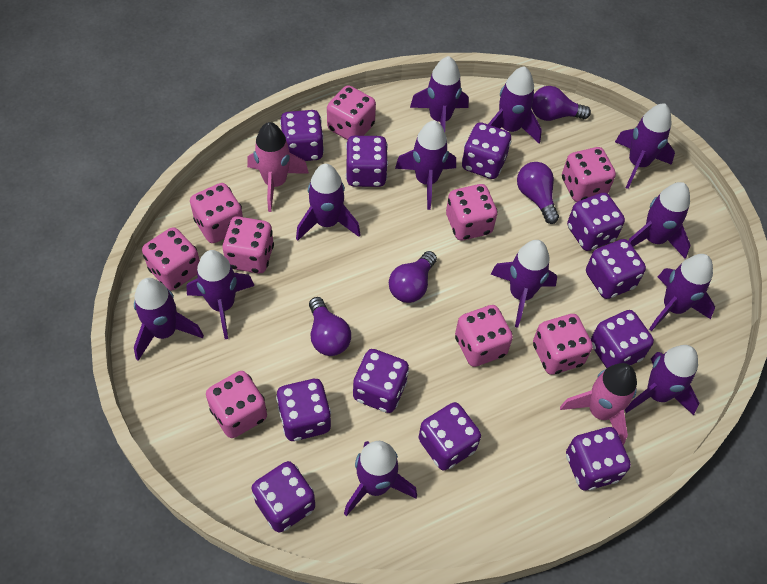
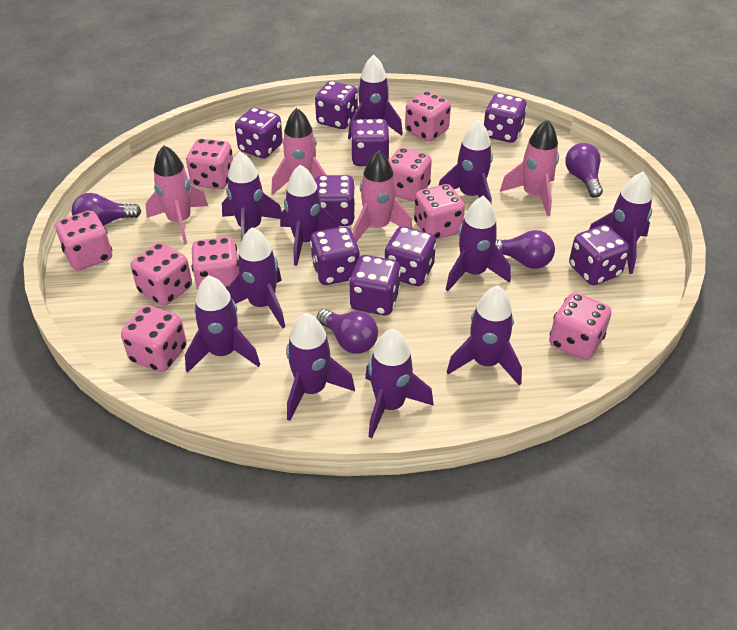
pink rocket: 2 -> 4
purple dice: 11 -> 9
purple rocket: 12 -> 11

